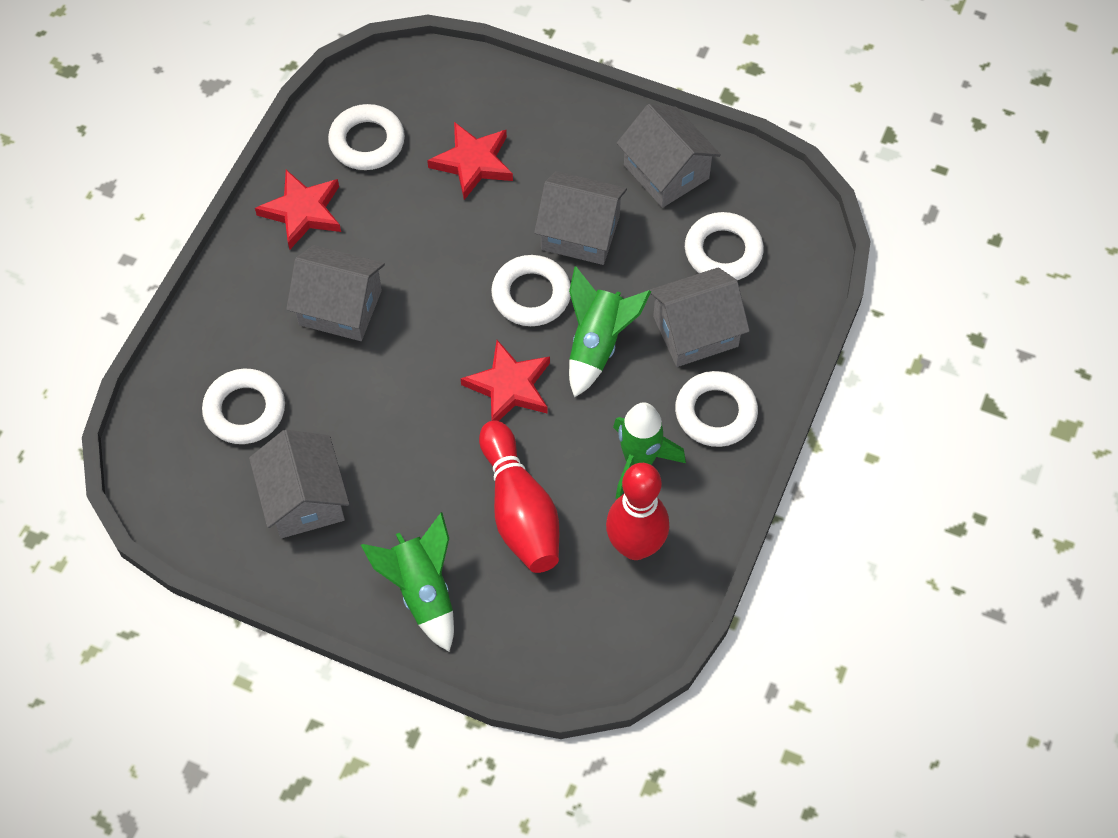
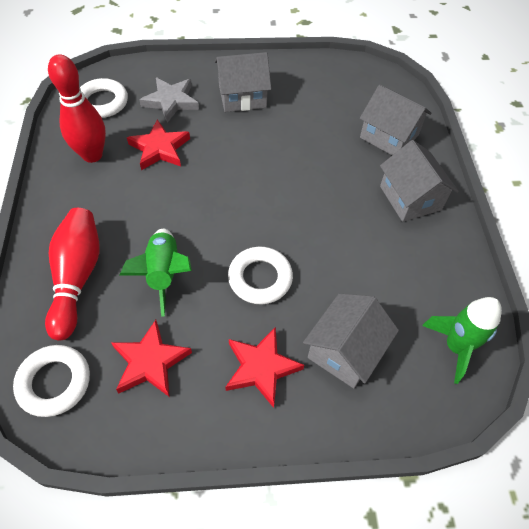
green rocket: 3 -> 2
grey house: 5 -> 4
grey star: 0 -> 1
white ring: 5 -> 3

